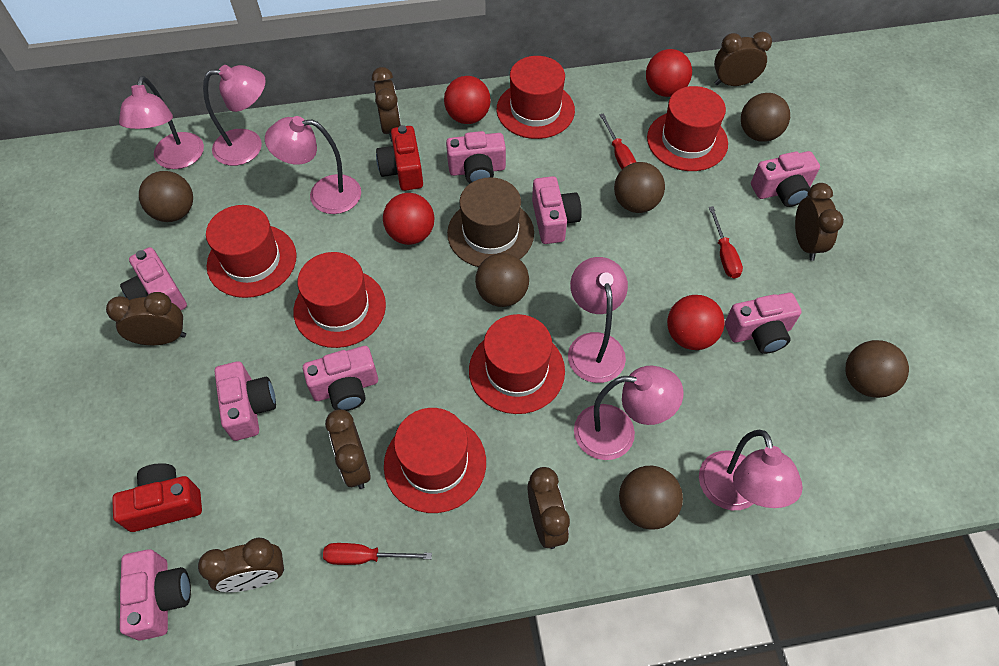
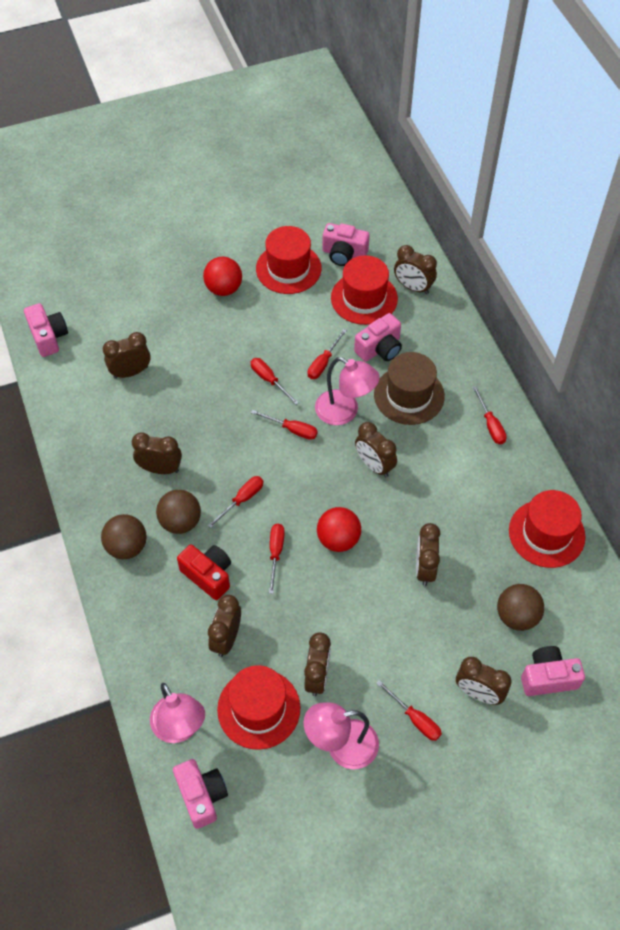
brown ball: 6 -> 3
brown clock: 7 -> 8
pink camera: 8 -> 5
pink lamp: 6 -> 3
red ball: 4 -> 2
red camera: 2 -> 1
red hat: 6 -> 4
red screwdriver: 3 -> 7

